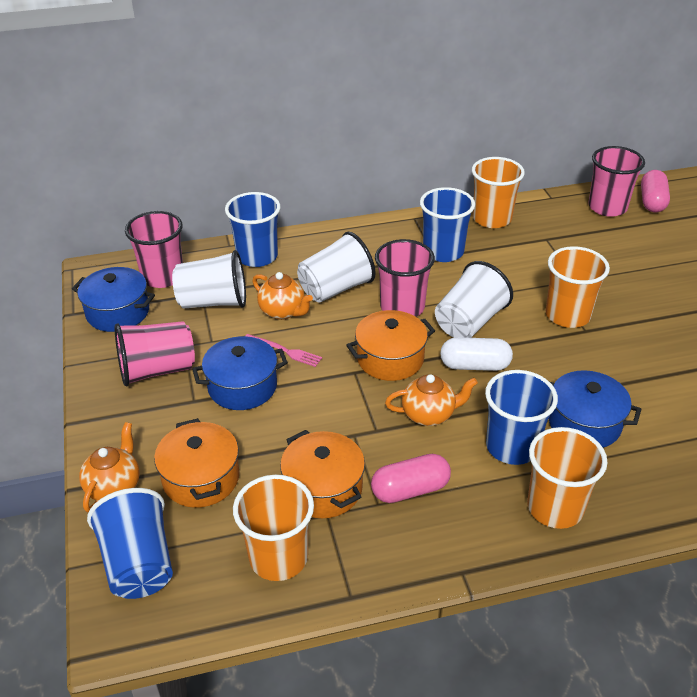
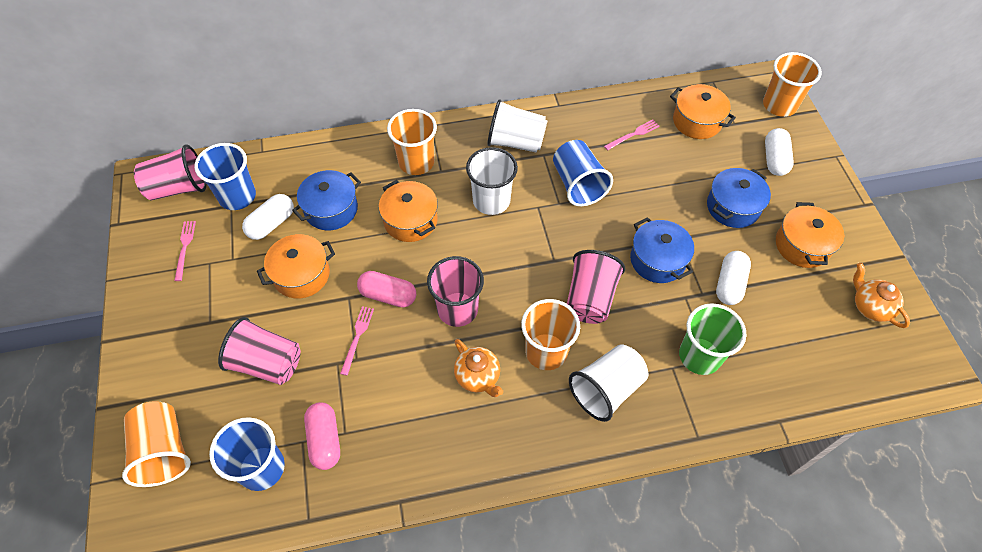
blue cup: 4 -> 3
green cup: 0 -> 1
orange pot: 3 -> 4
orange teapot: 3 -> 2
pink fork: 1 -> 3
white capsule: 1 -> 3

